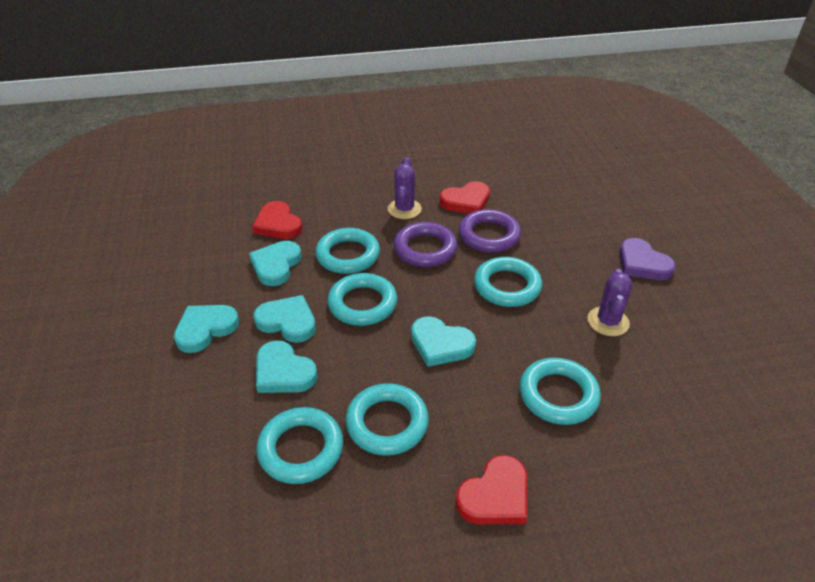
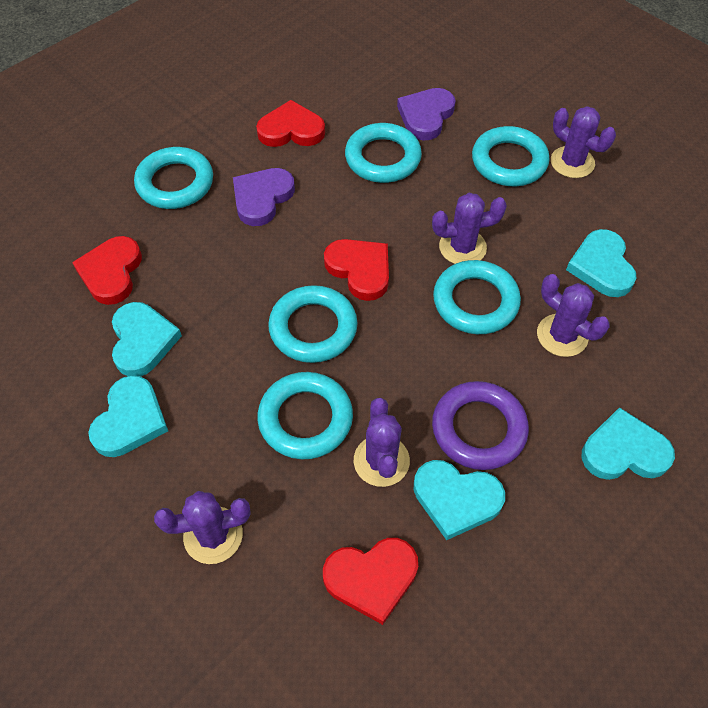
purple cactus: 2 -> 5
purple heart: 1 -> 2
purple ring: 2 -> 1
red heart: 3 -> 4

